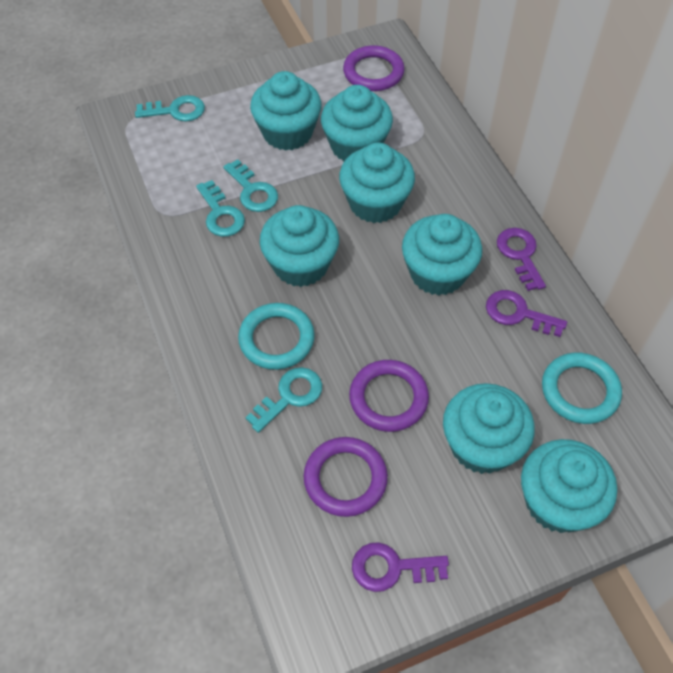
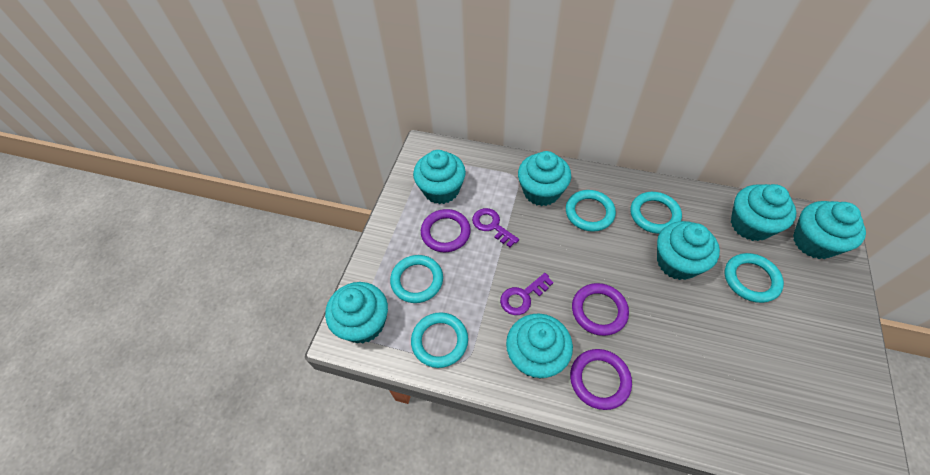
purple key: 3 -> 2
turquoise key: 4 -> 0
turquoise ring: 2 -> 5

